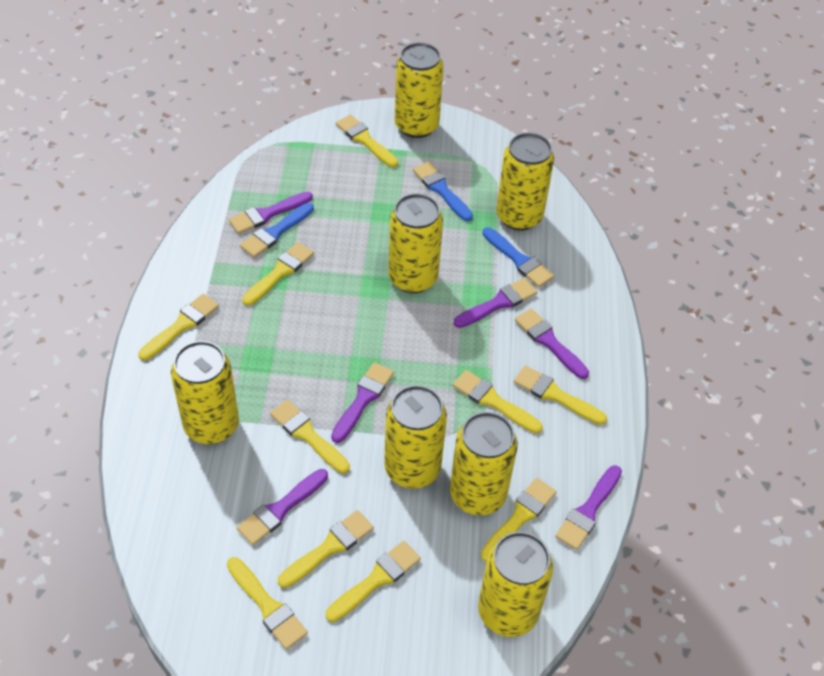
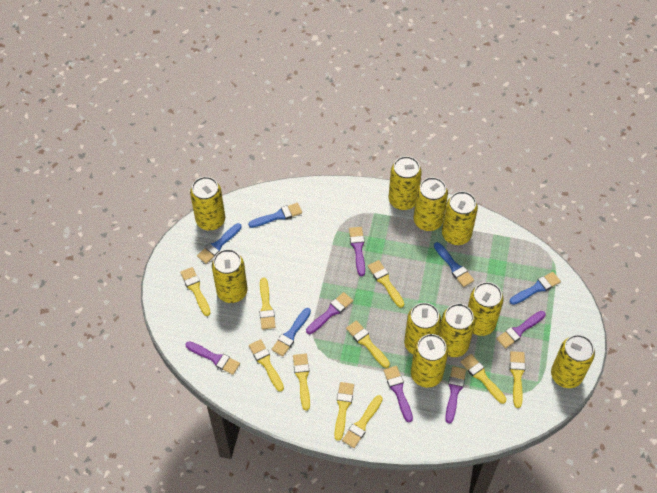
blue brush: 3 -> 5
yellow can: 7 -> 10

